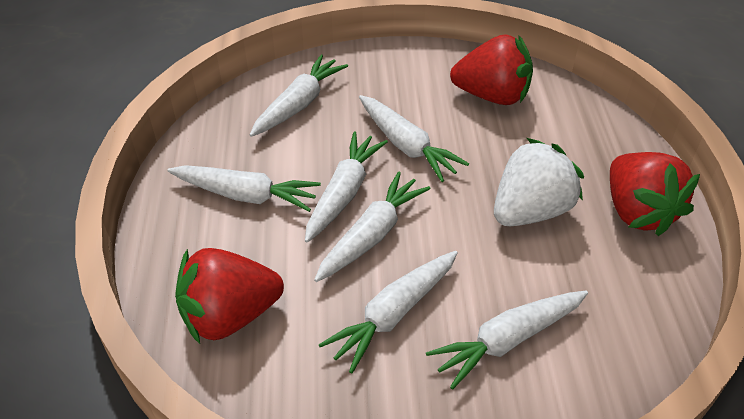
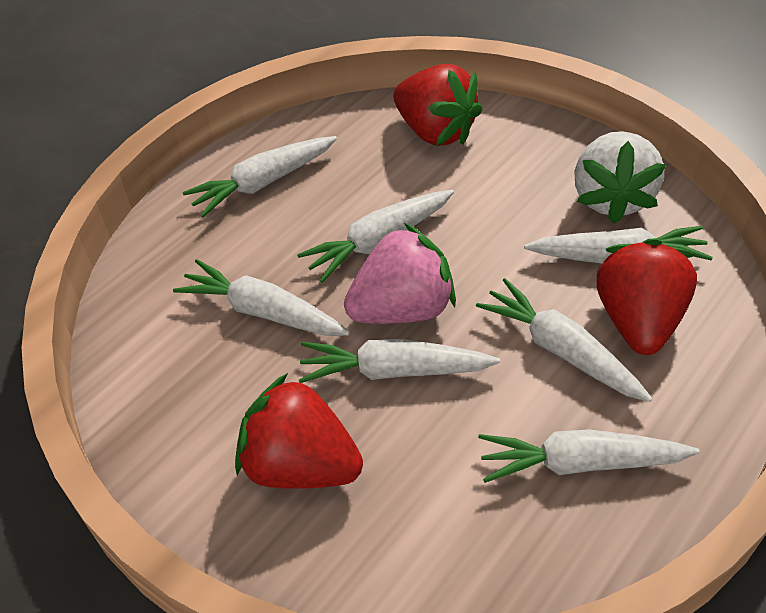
pink strawberry: 0 -> 1

